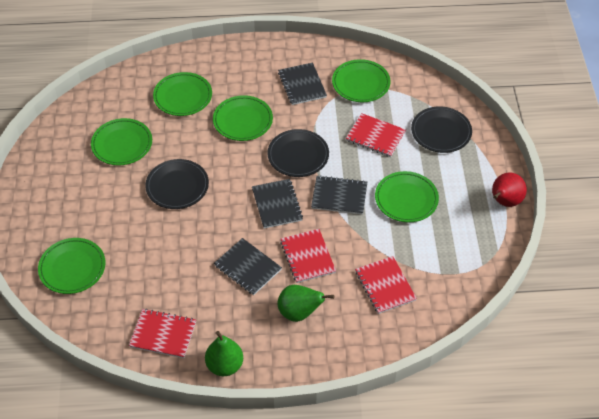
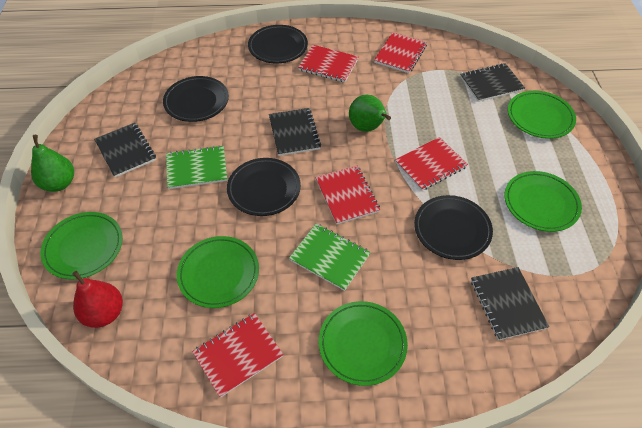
black plate: 3 -> 4
green notebook: 0 -> 2
green plate: 6 -> 5
red notebook: 4 -> 5

